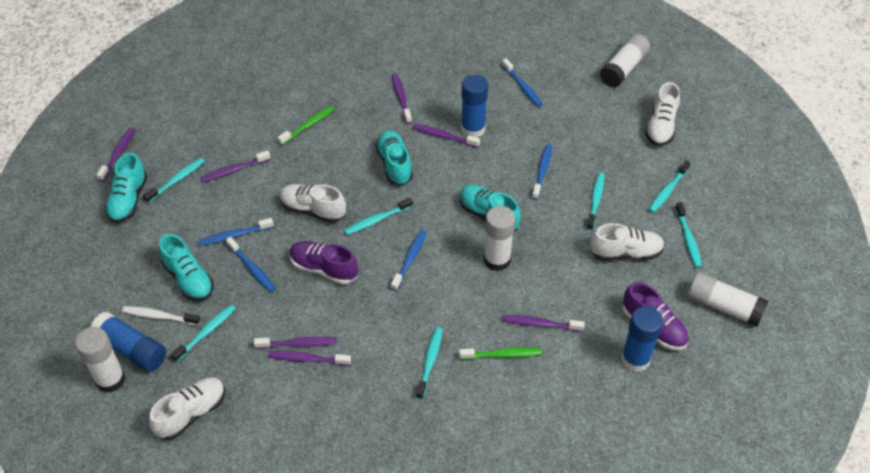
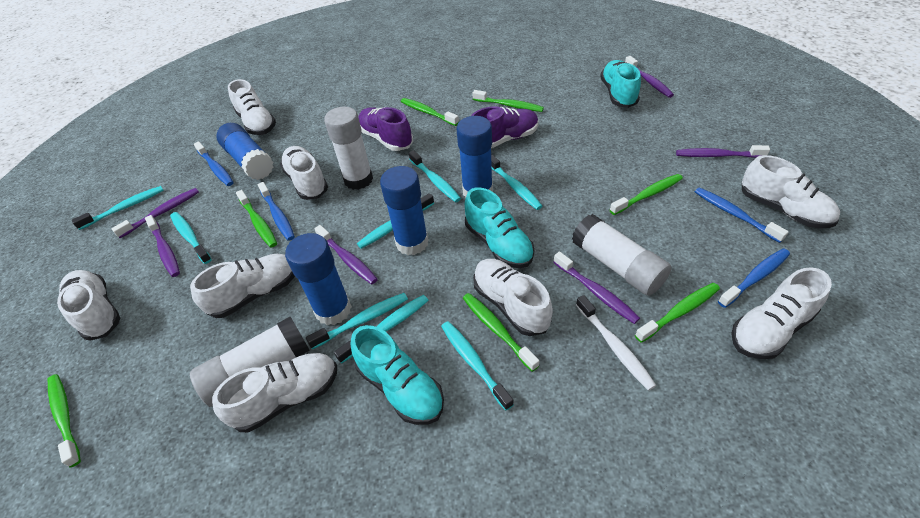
blue glue stick: 3 -> 4
blue toothbrush: 5 -> 4
green toothbrush: 2 -> 7
purple toothbrush: 7 -> 6
turquoise shoe: 4 -> 3
turquoise toothbrush: 7 -> 8
white glue stick: 4 -> 3
white shoe: 4 -> 8

